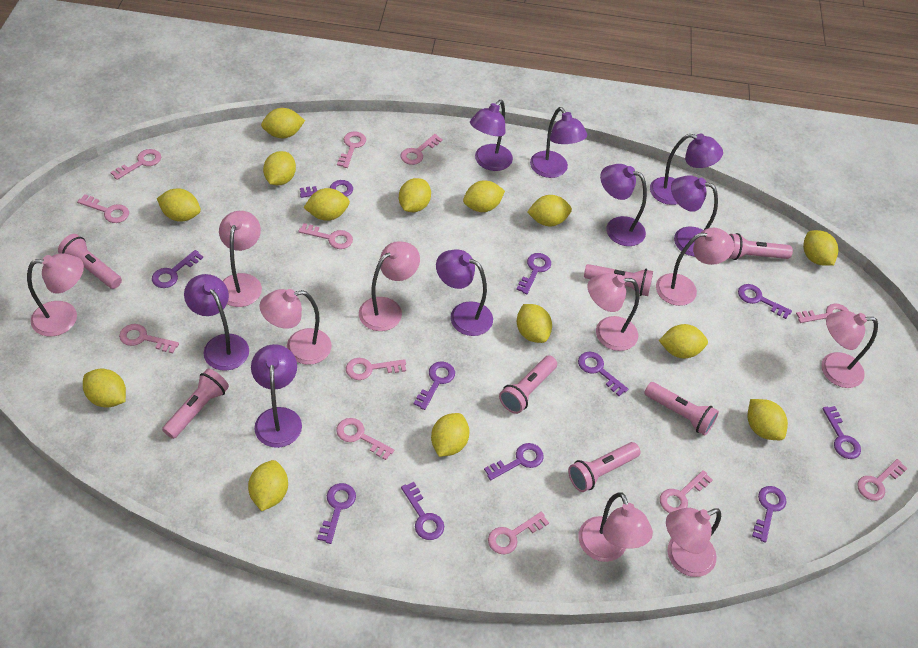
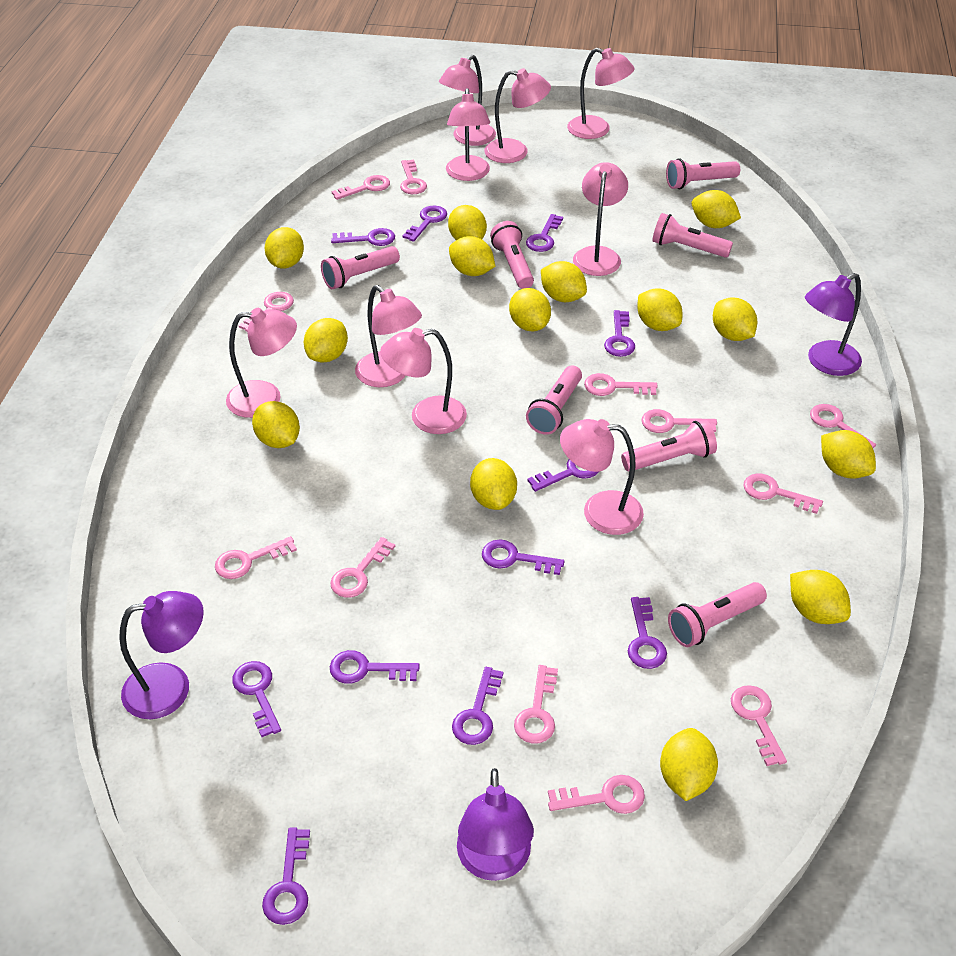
purple lamp: 8 -> 3

